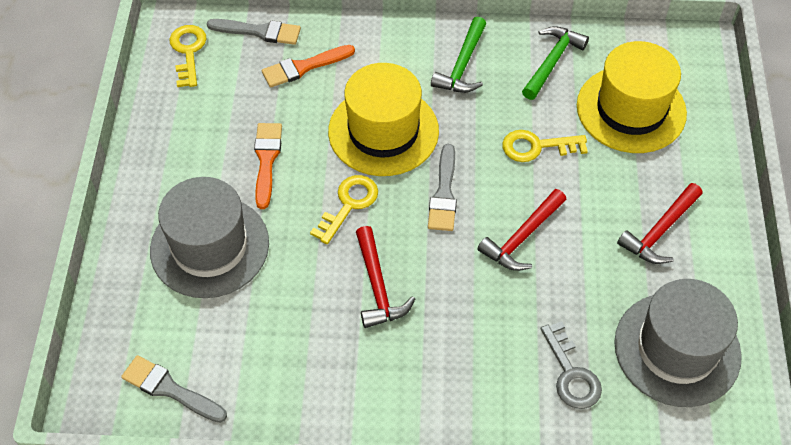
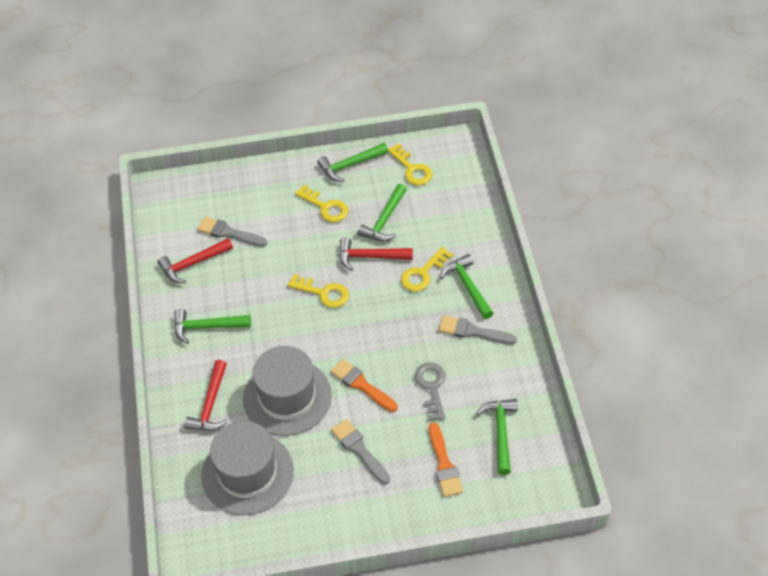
green hammer: 2 -> 5
yellow hat: 2 -> 0
yellow key: 3 -> 4

